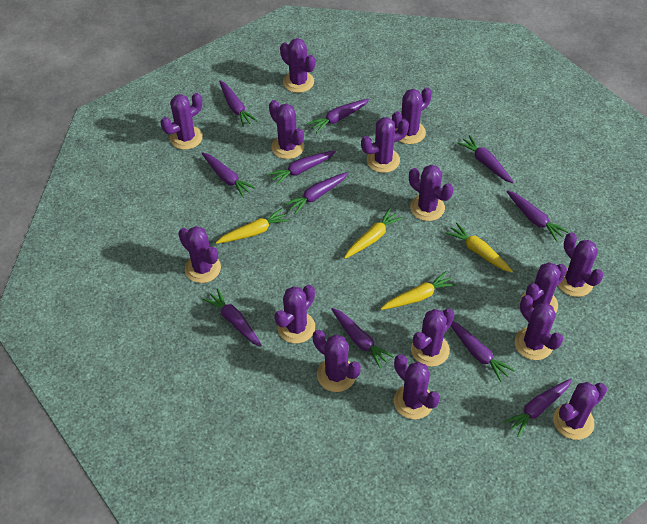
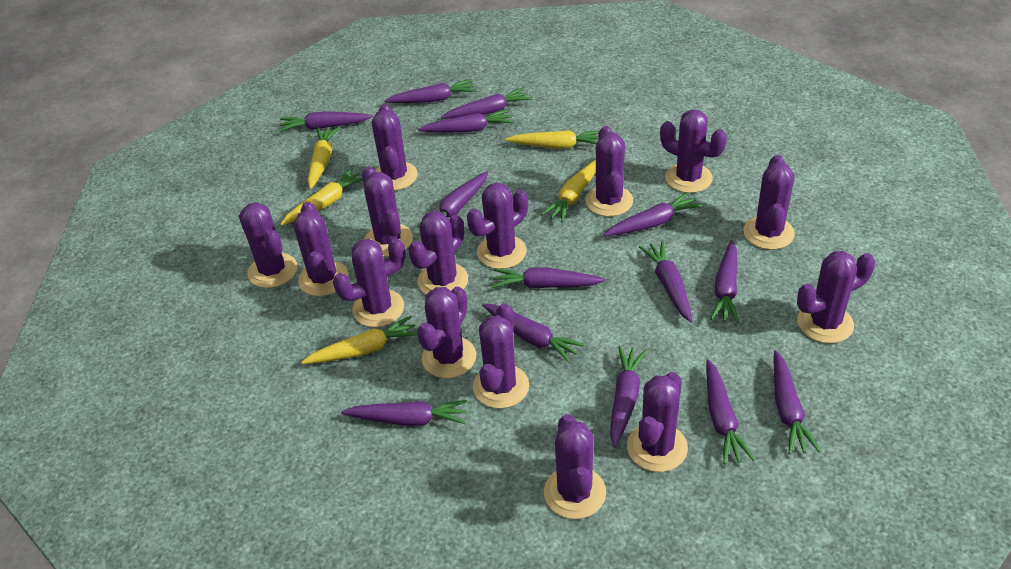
purple carrot: 11 -> 14
yellow carrot: 4 -> 5

